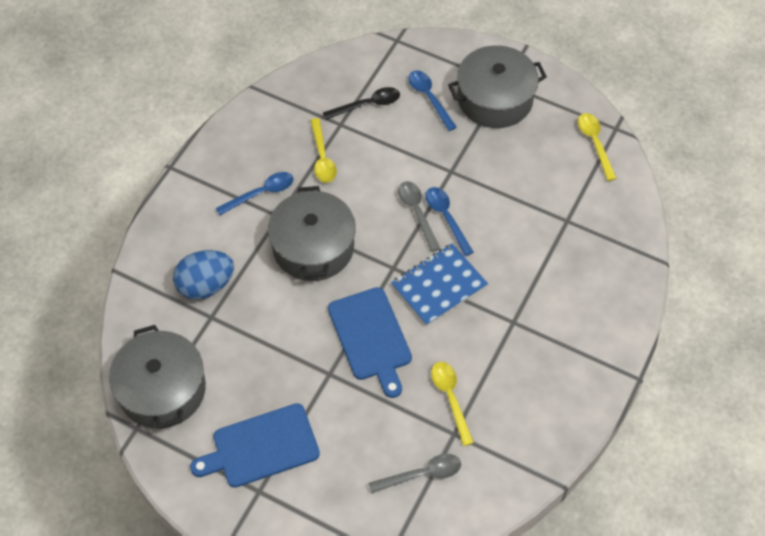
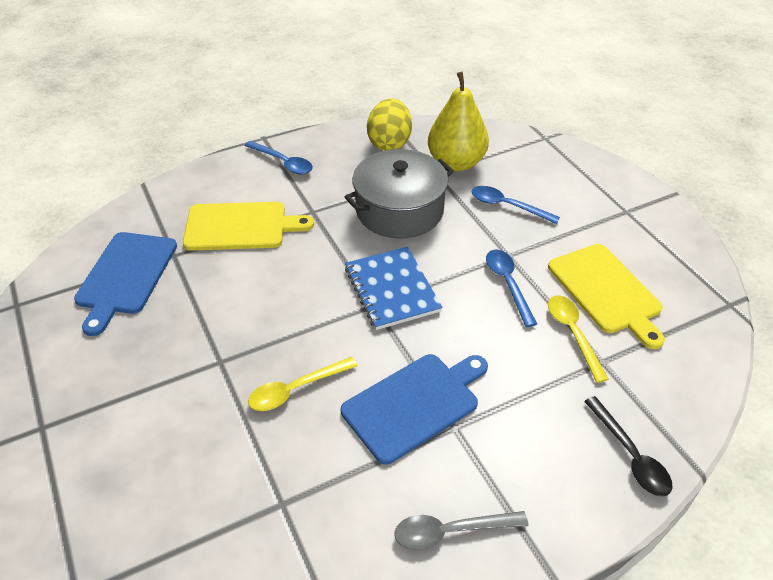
blue egg: 1 -> 0
grey pot: 3 -> 1
grey spoon: 2 -> 1
yellow cutting board: 0 -> 2
yellow egg: 0 -> 1
yellow pear: 0 -> 1
yellow spoon: 3 -> 2

